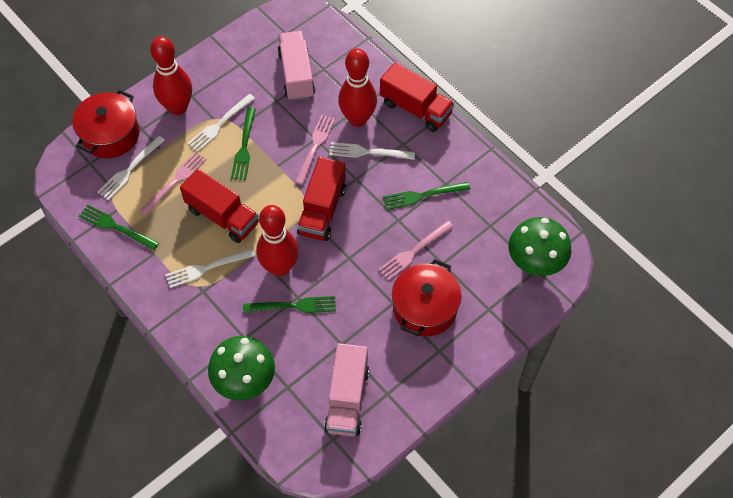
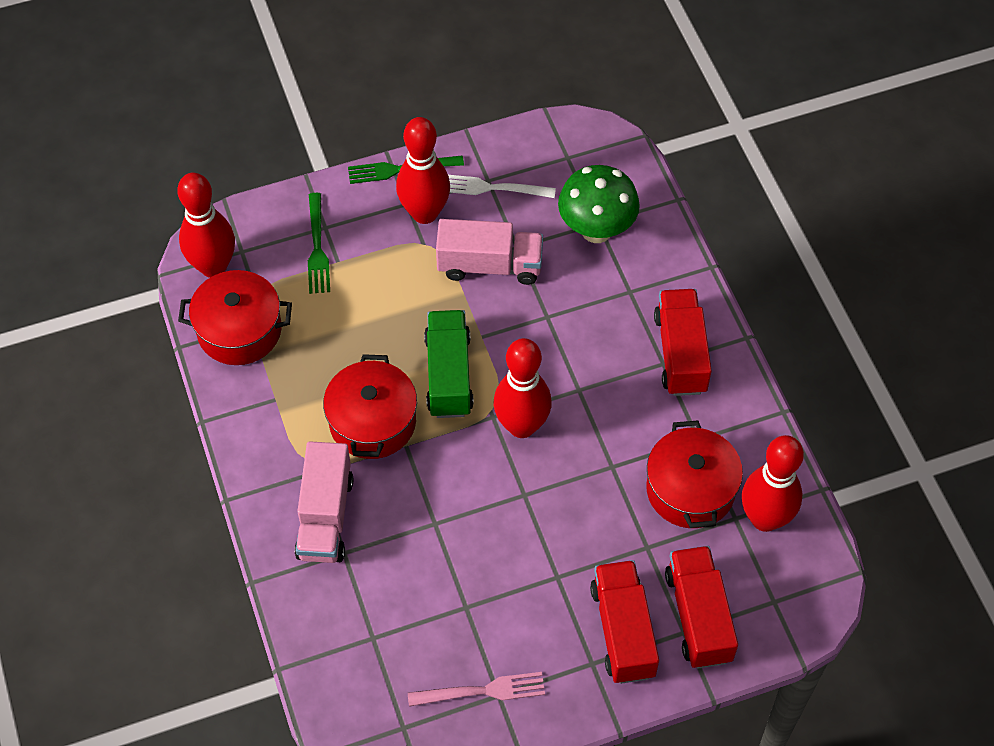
green fork: 4 -> 2
green mushroom: 2 -> 1
green truck: 0 -> 1
pink fork: 3 -> 1
red bowling pin: 3 -> 4
red pot: 2 -> 3
white fork: 4 -> 1

